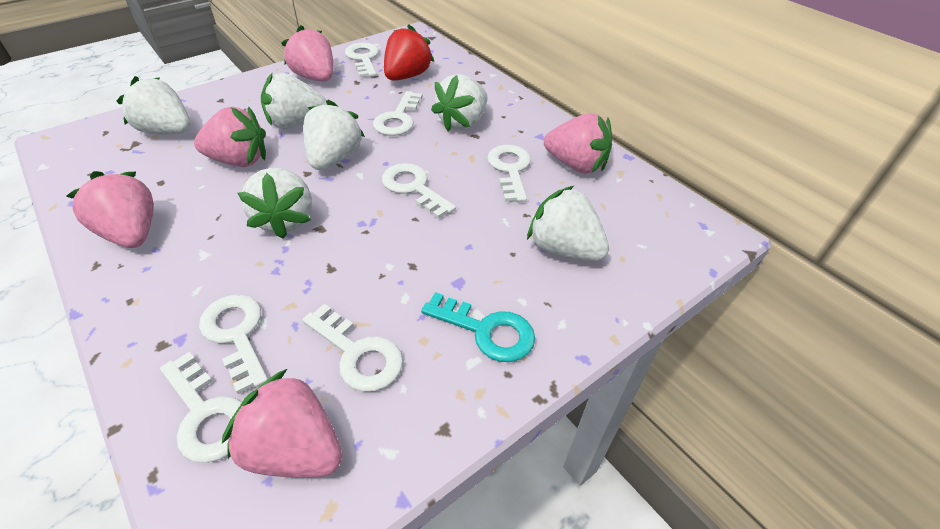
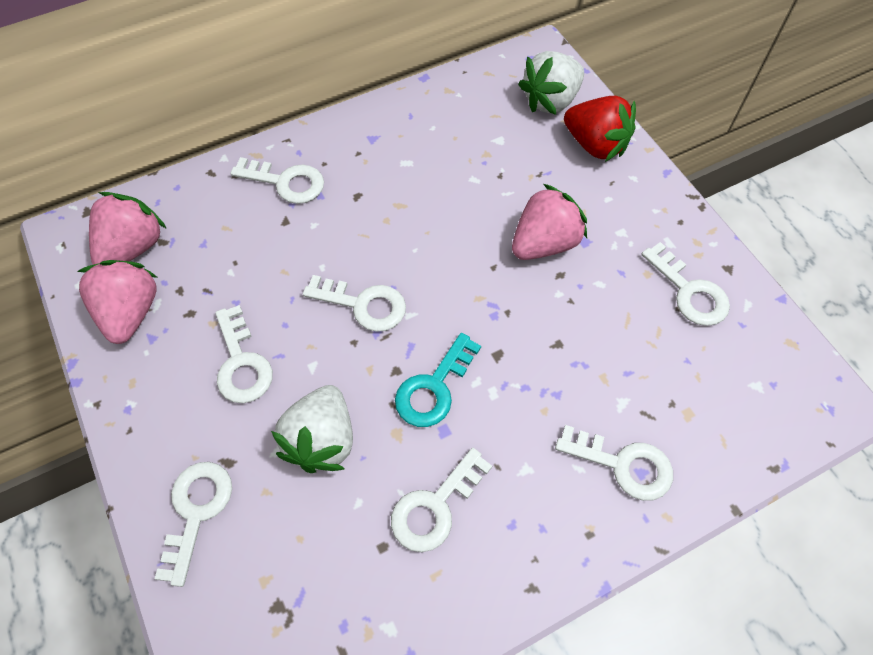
pink strawberry: 5 -> 3
white strawberry: 6 -> 2

